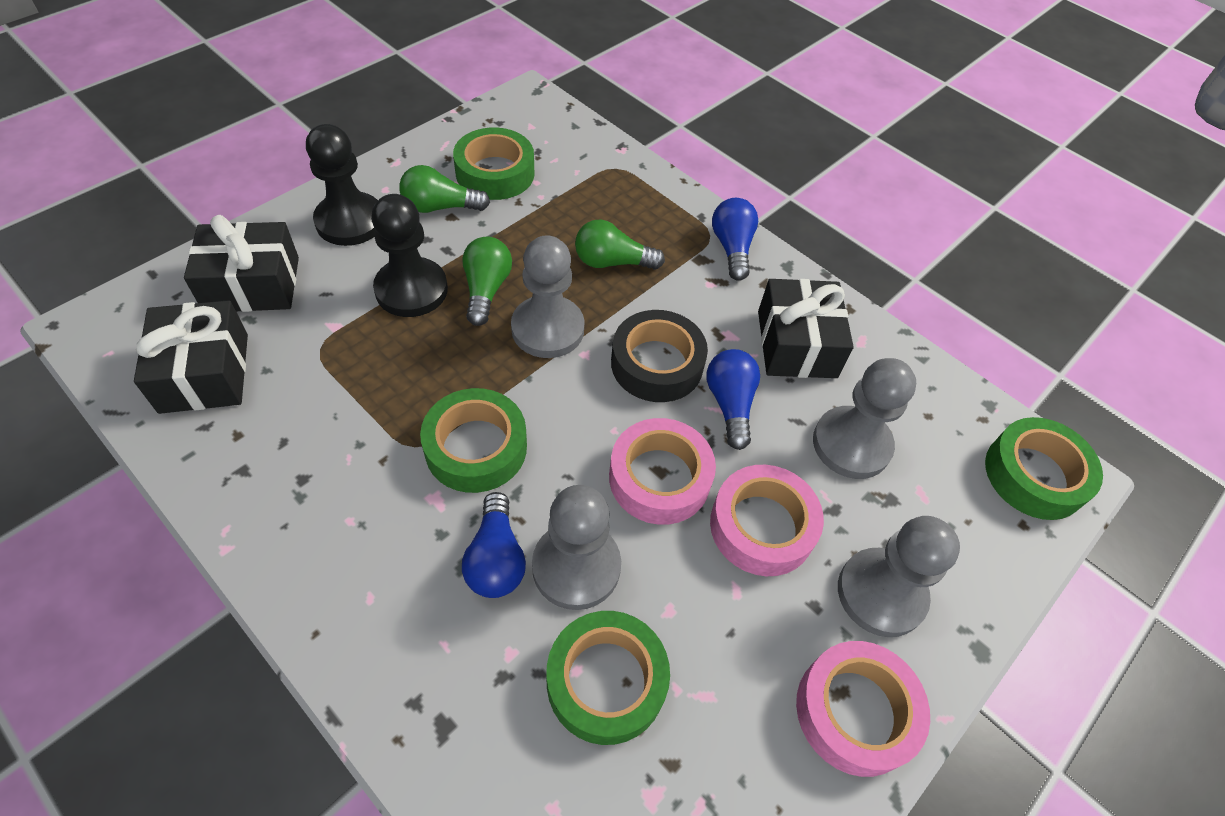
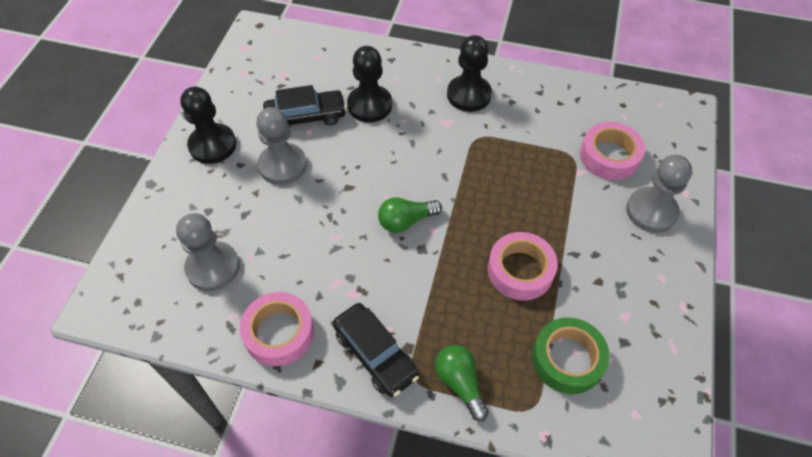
black car: 0 -> 2
black gift: 3 -> 0
black pawn: 2 -> 3
black tape: 1 -> 0
blue light bulb: 3 -> 0
green light bulb: 3 -> 2
green tape: 4 -> 1
grey pawn: 4 -> 3

